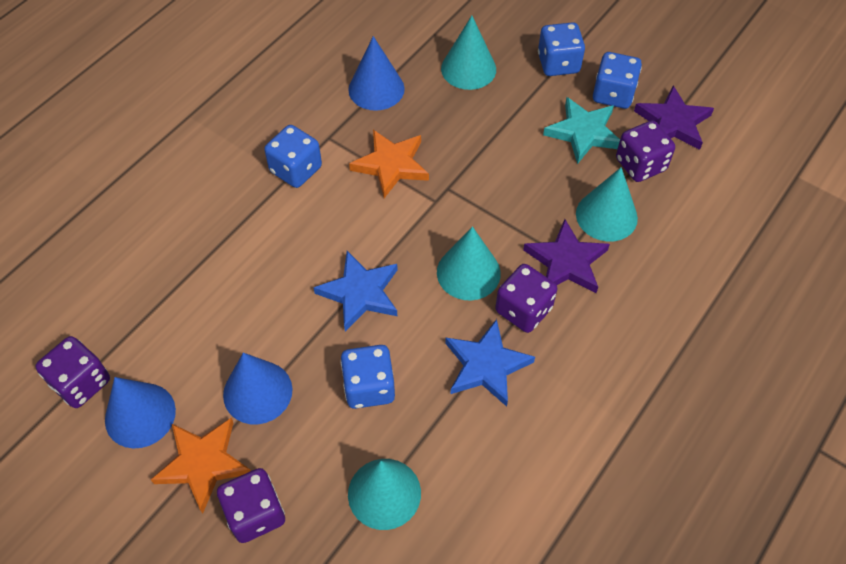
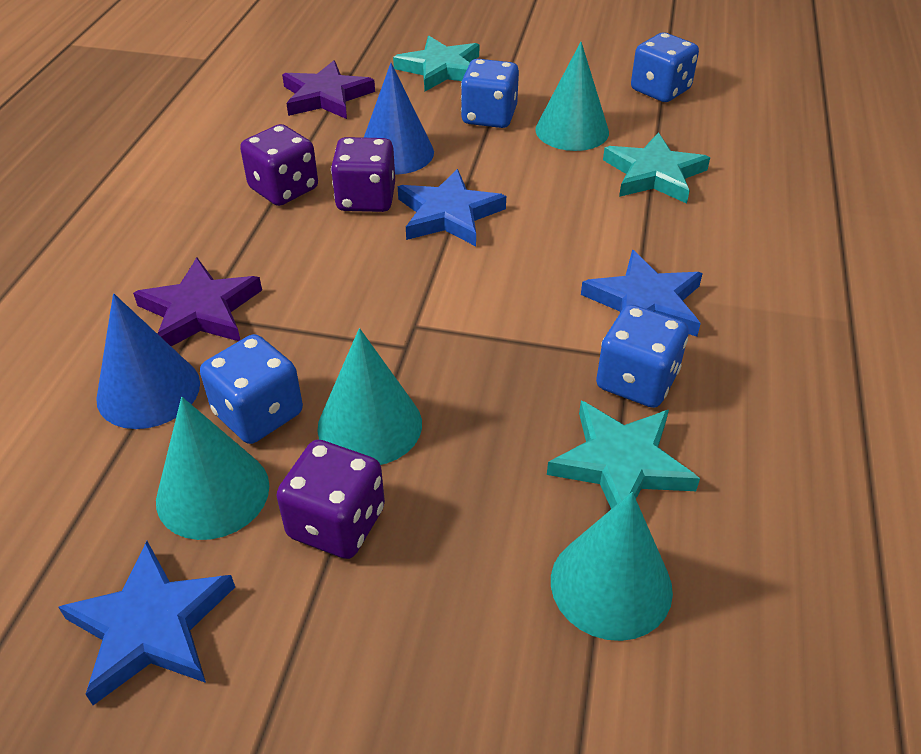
blue cone: 3 -> 2
blue star: 2 -> 3
orange star: 2 -> 0
purple dice: 4 -> 3
turquoise star: 1 -> 3

